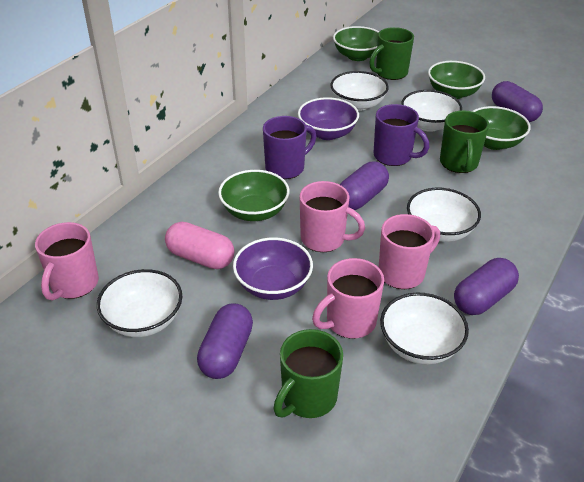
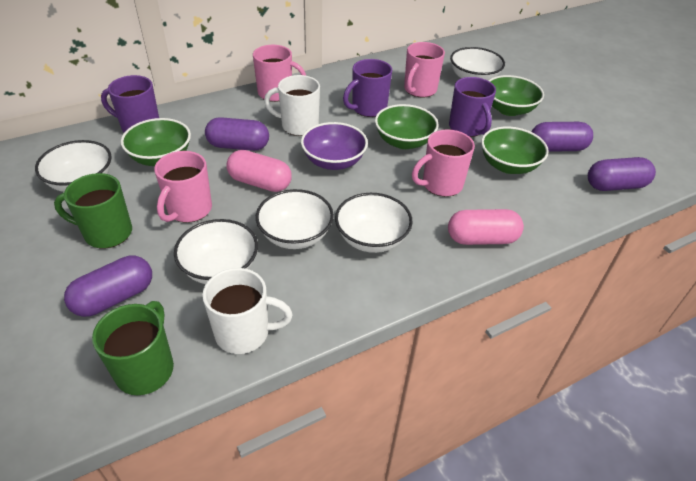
green mug: 3 -> 2
pink capsule: 1 -> 2
purple bowl: 2 -> 1
purple mug: 2 -> 3
white mug: 0 -> 2

